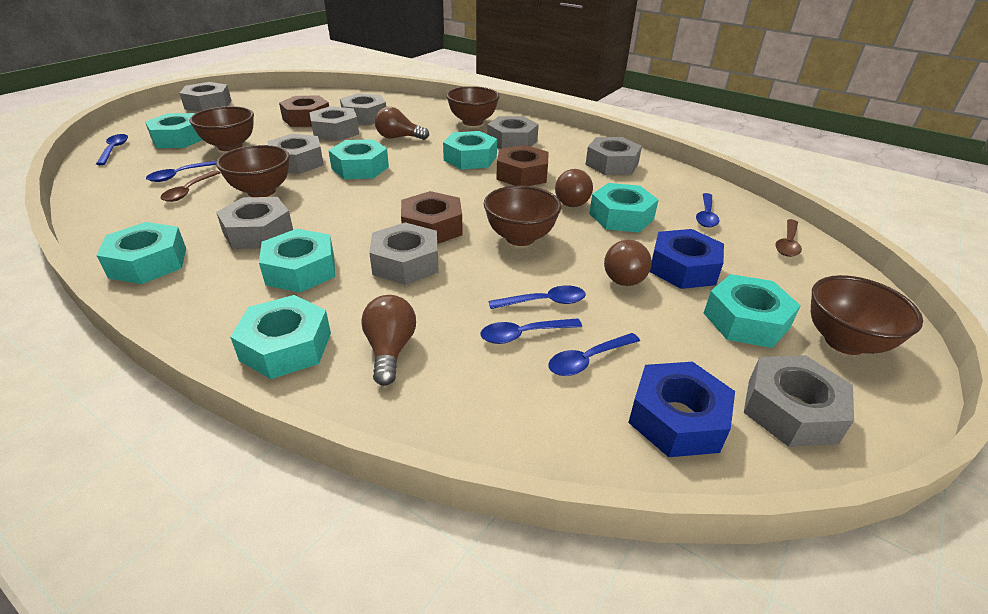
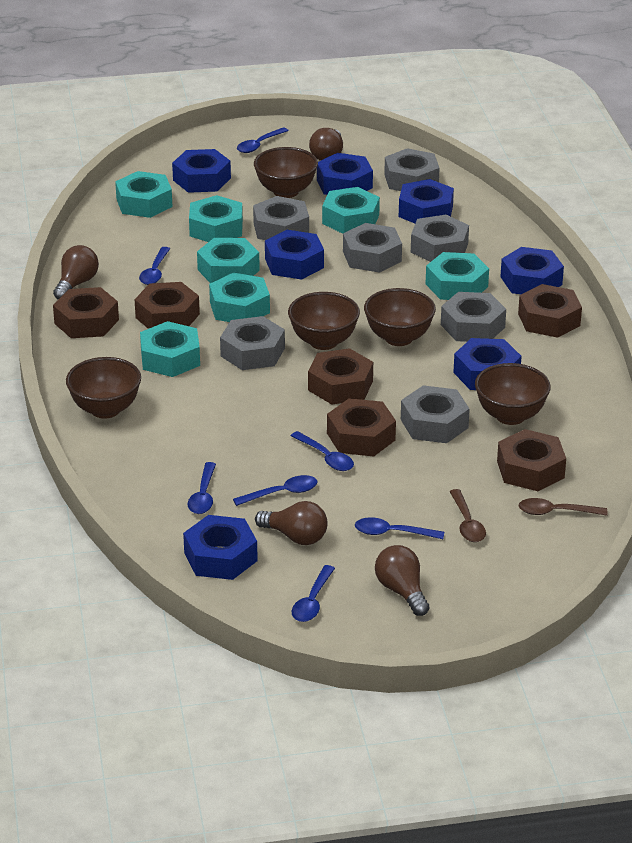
blue nut: 2 -> 7
blue spoon: 6 -> 7
brown nut: 3 -> 6
grey nut: 9 -> 7
turquoise nut: 8 -> 7

